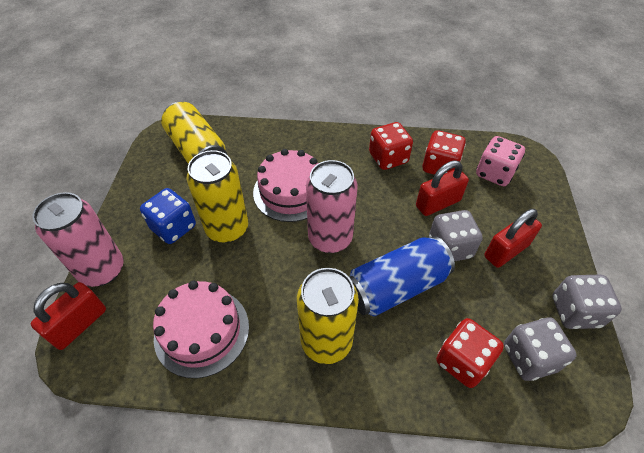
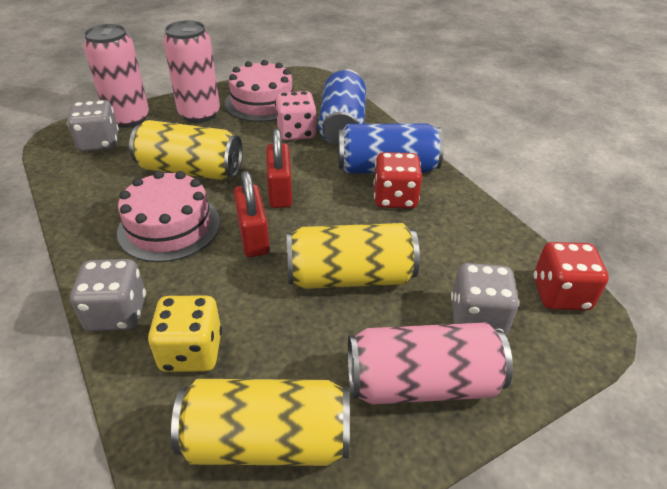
blue can: 1 -> 2
blue dice: 1 -> 0
pink can: 2 -> 3
red dice: 3 -> 2
red padlock: 3 -> 2
yellow dice: 0 -> 1

